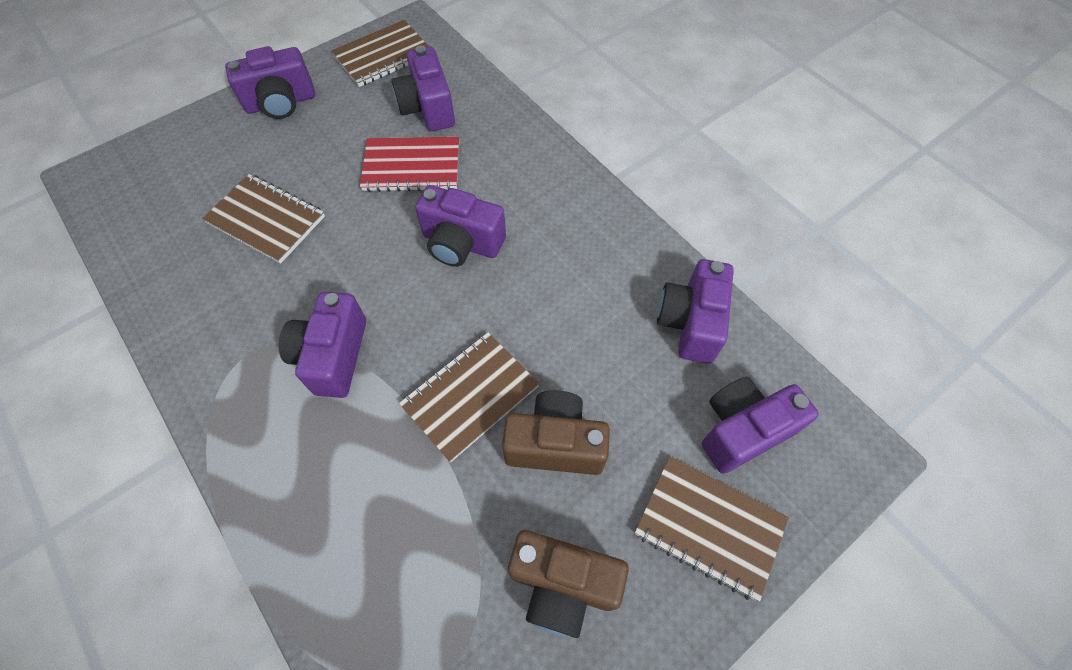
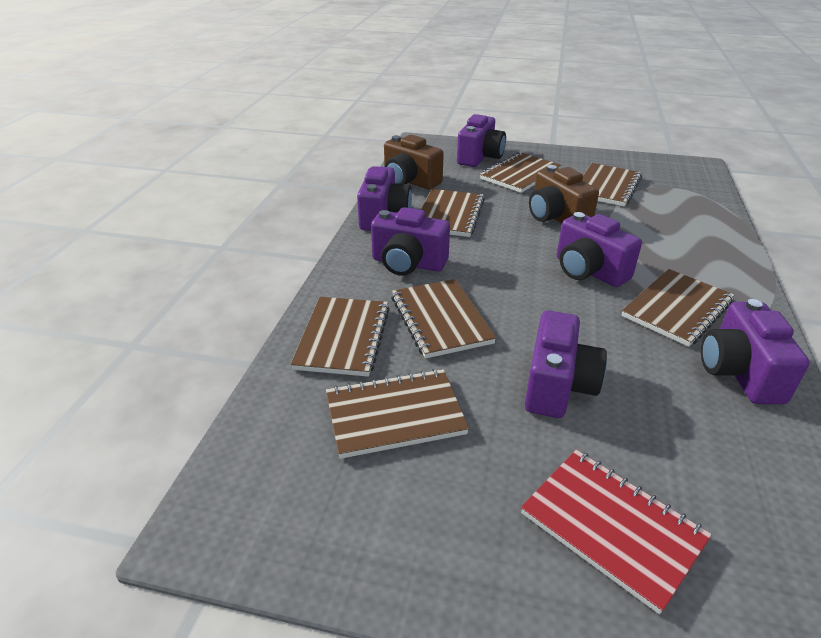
brown notebook: 4 -> 7

